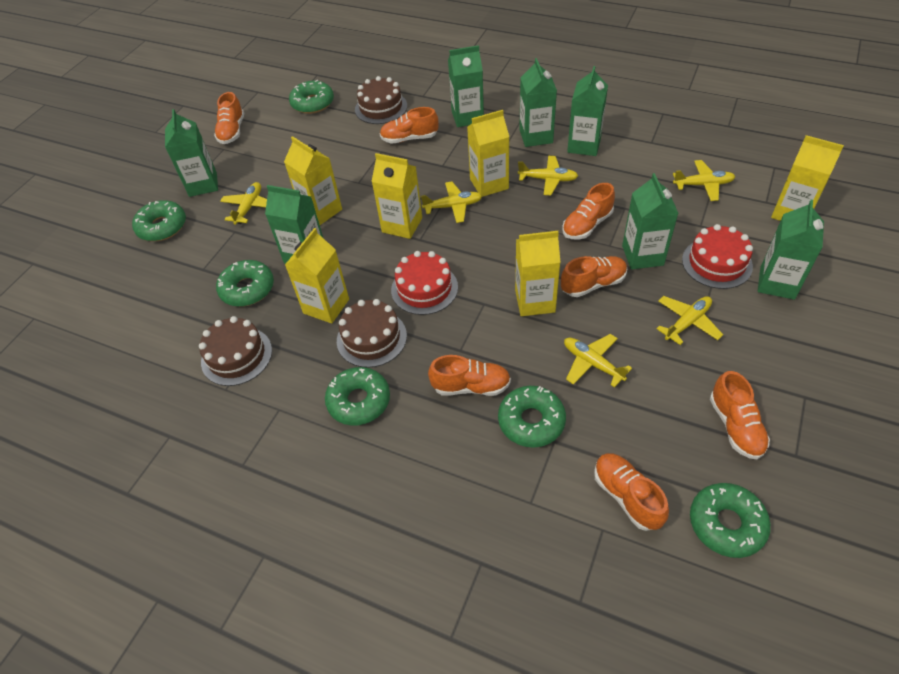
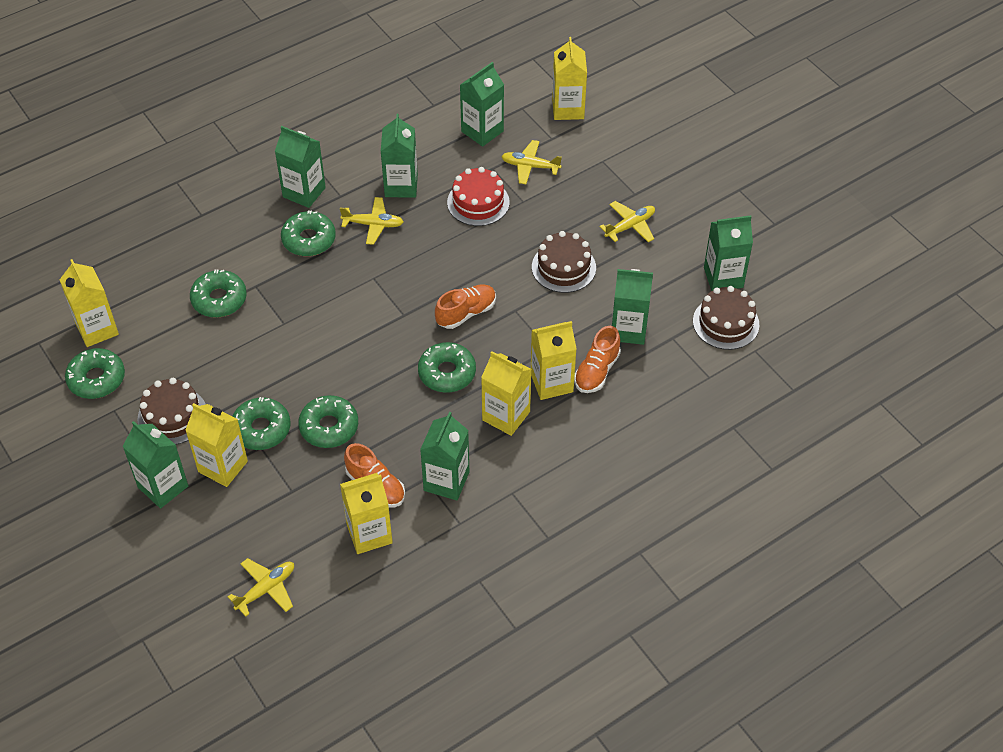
orange shoe: 7 -> 3
red cake: 2 -> 1
yellow plane: 6 -> 4

